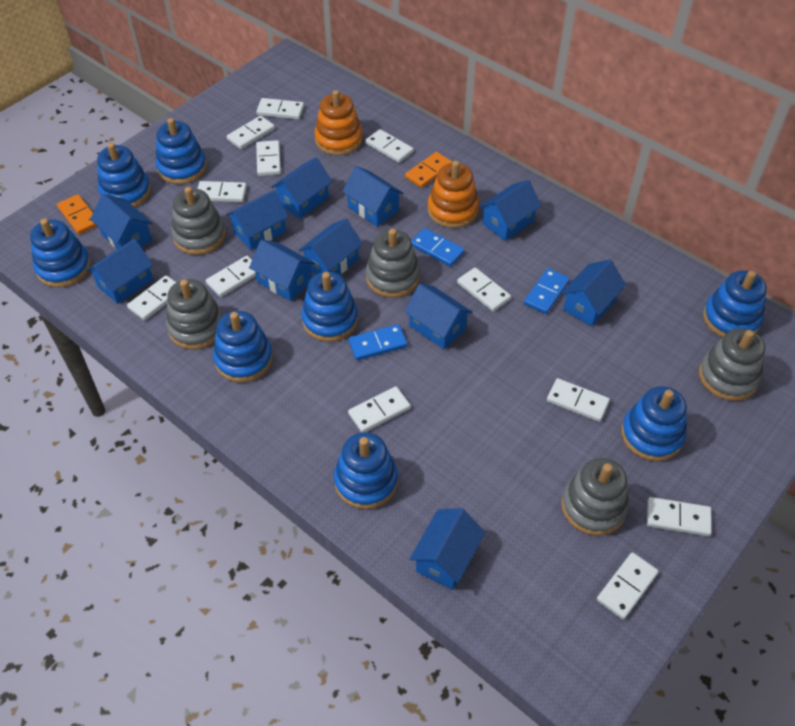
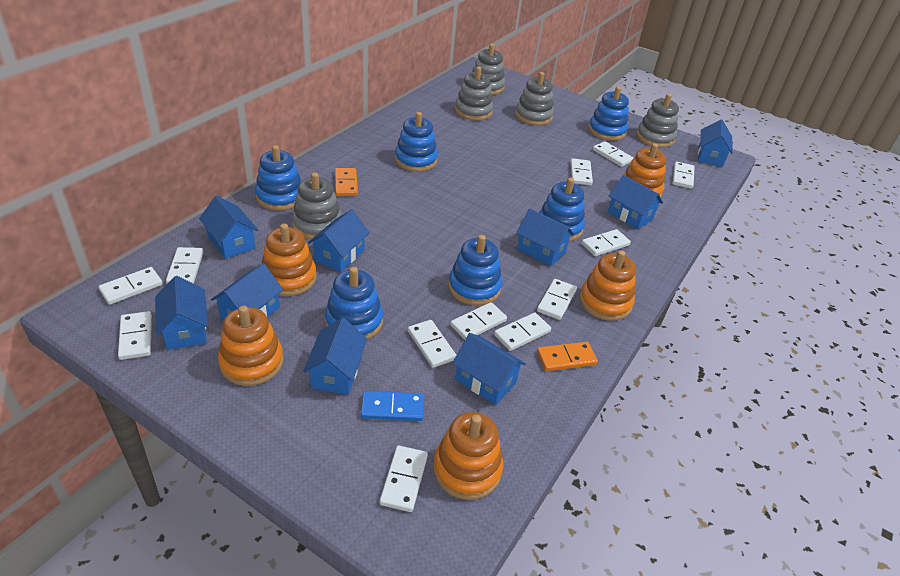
blue domino: 3 -> 1
blue house: 11 -> 9
blue stacking toy: 8 -> 6
orange stacking toy: 2 -> 5

